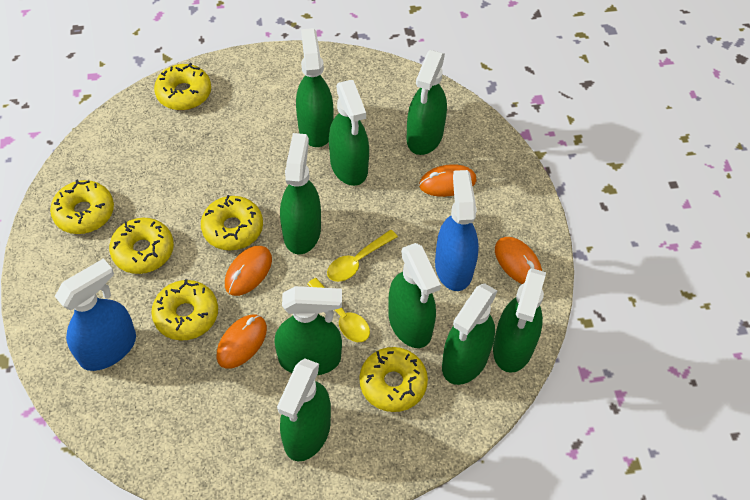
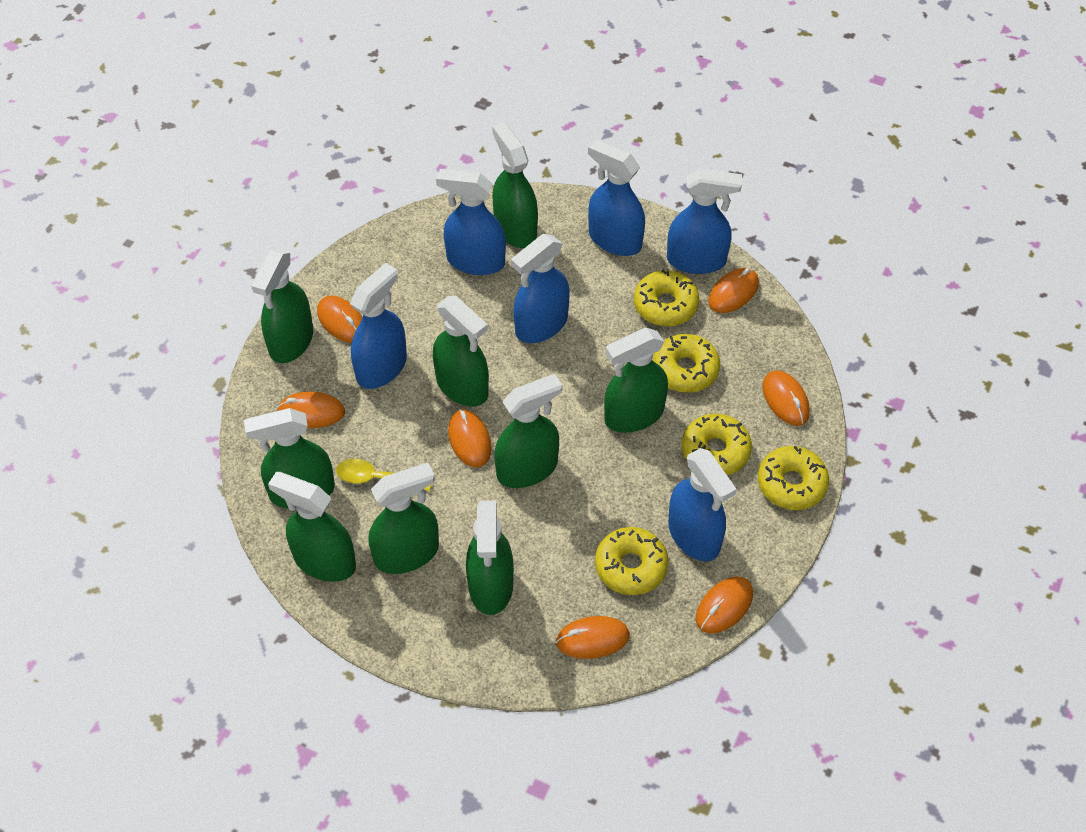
blue spray bottle: 2 -> 6
orange mouse: 4 -> 7
yellow donut: 6 -> 5
yellow spoon: 2 -> 1

